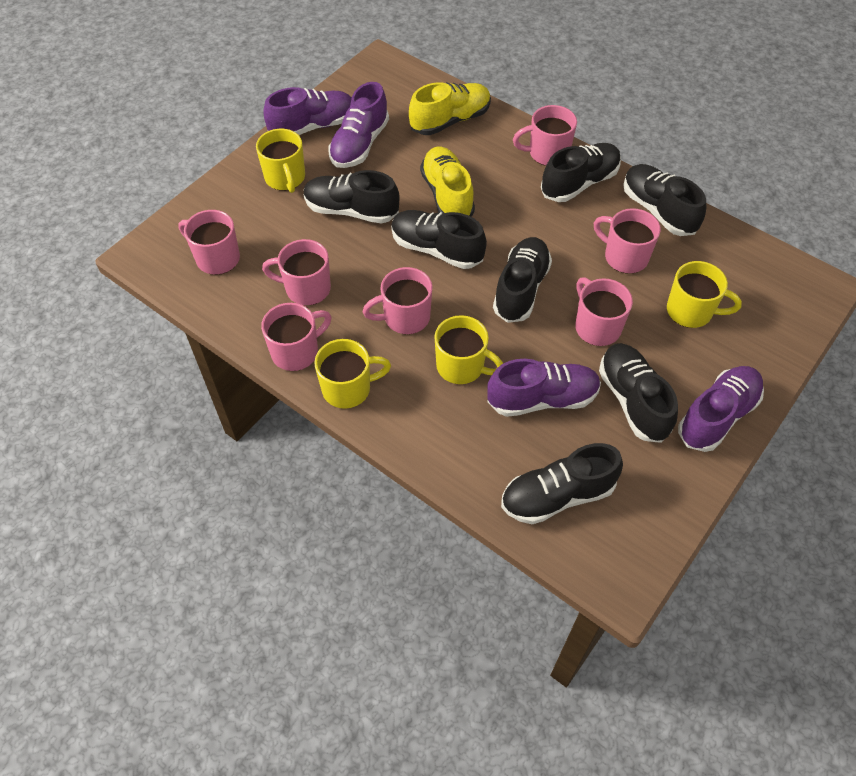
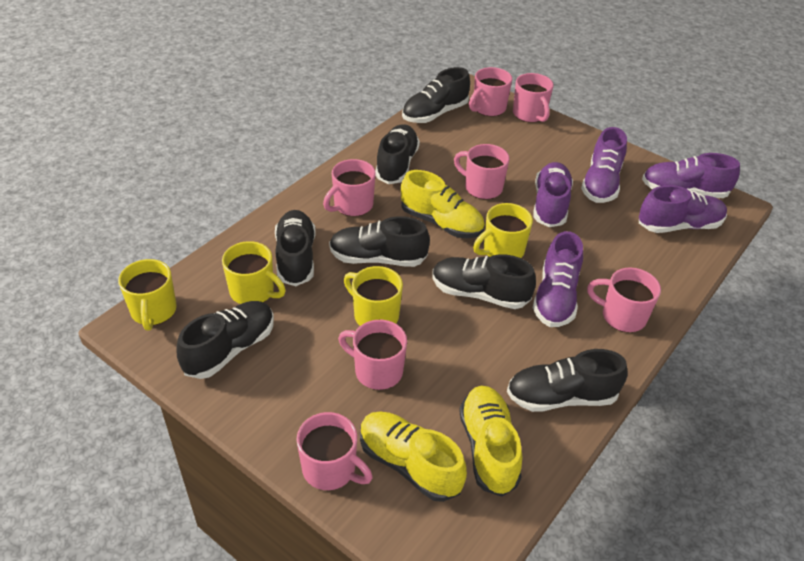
purple shoe: 4 -> 5
yellow shoe: 2 -> 3

